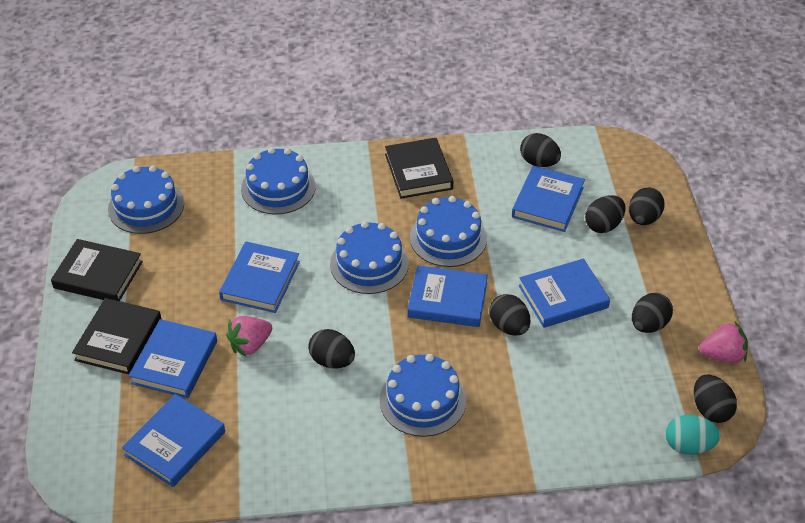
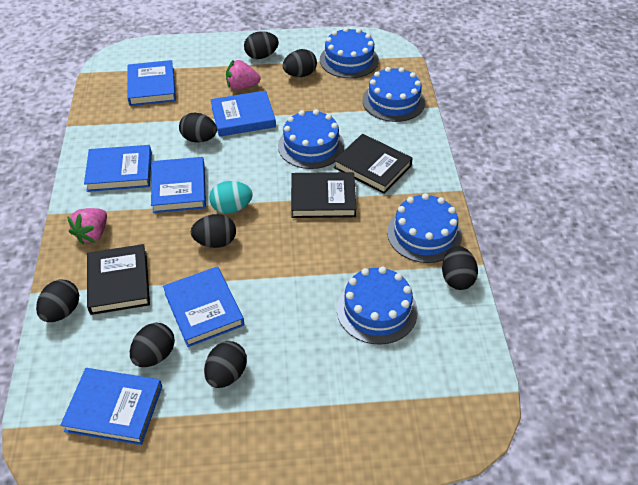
black egg: 7 -> 8

